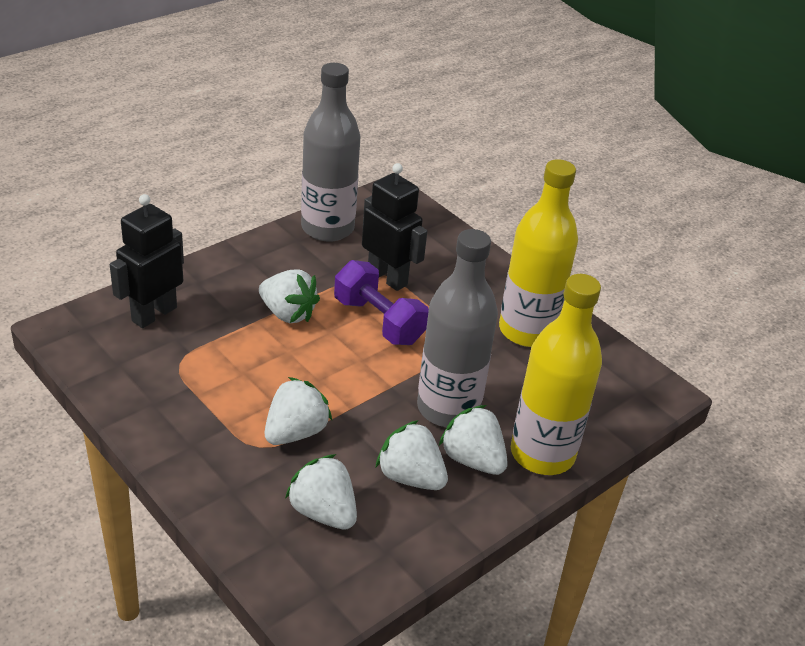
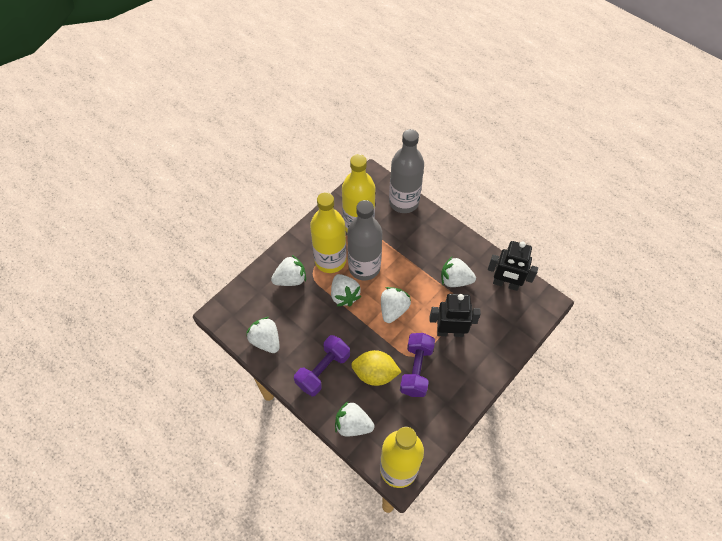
purple dumbbell: 1 -> 2
white strawberry: 5 -> 6
yellow bottle: 2 -> 3
yellow lemon: 0 -> 1

